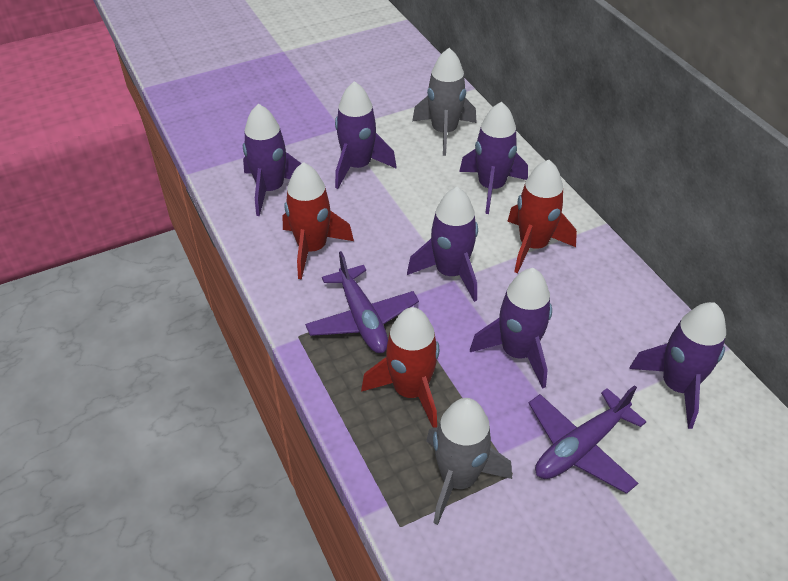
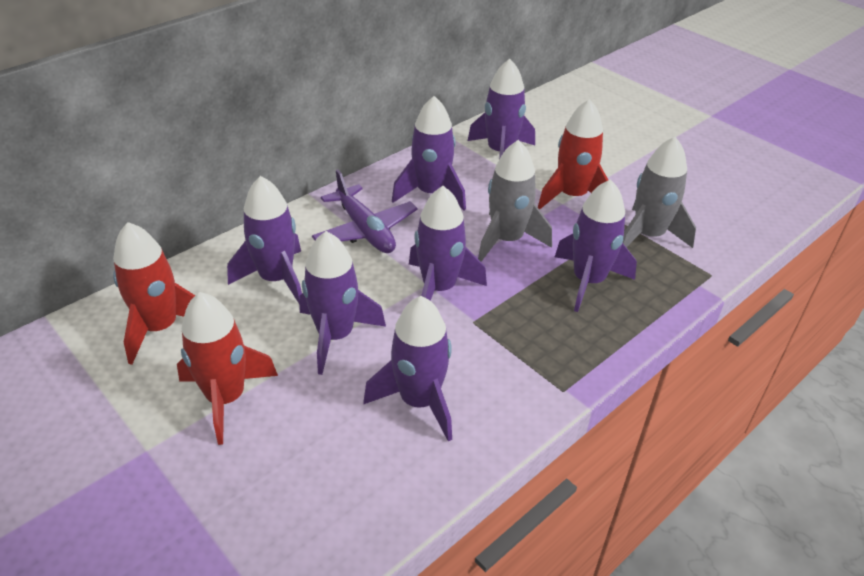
purple plane: 2 -> 1
purple rocket: 6 -> 7

